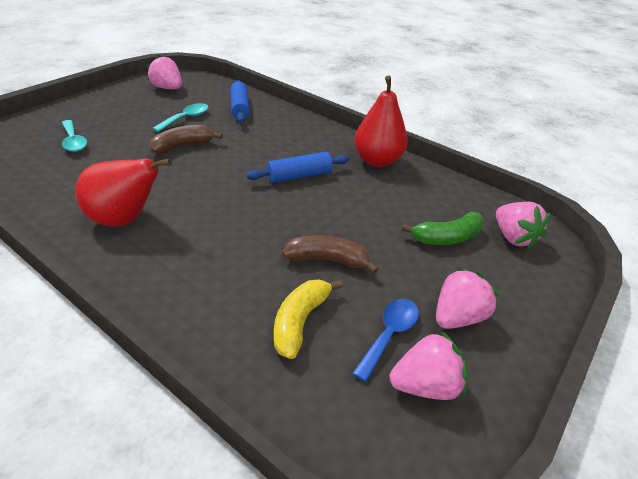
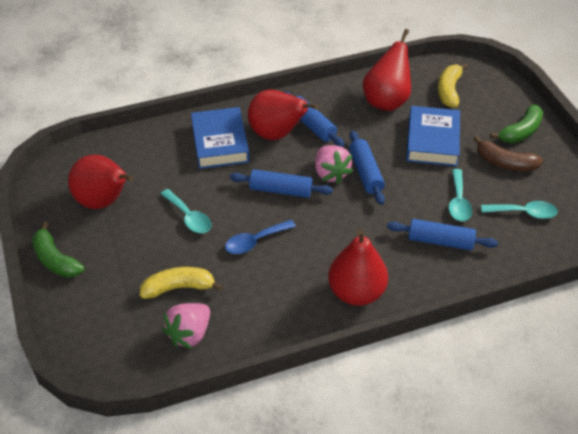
blue book: 0 -> 2
blue rolling pin: 2 -> 4
brown banana: 2 -> 1
green banana: 1 -> 2
pink strawberry: 4 -> 2
red pear: 2 -> 4
turquoise spoon: 2 -> 3
yellow banana: 1 -> 2

